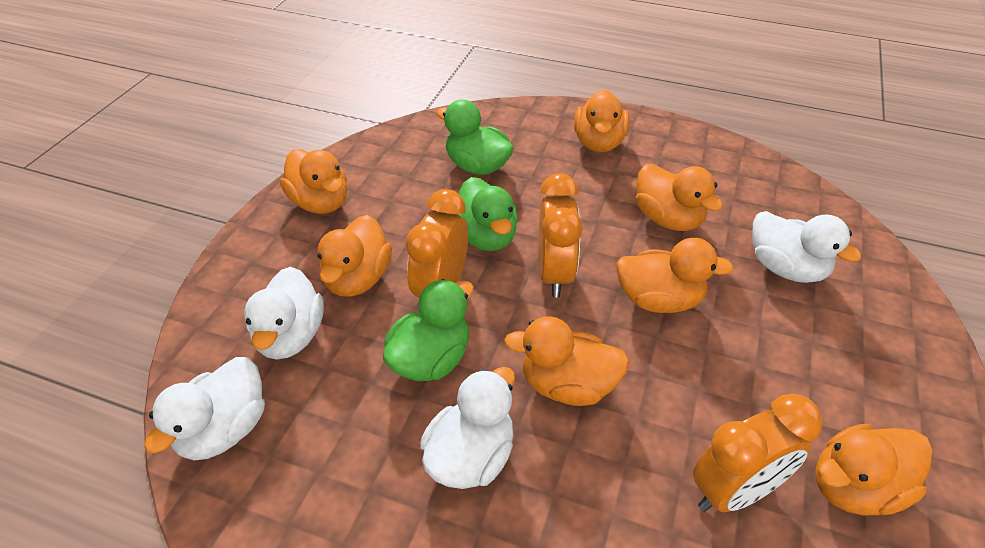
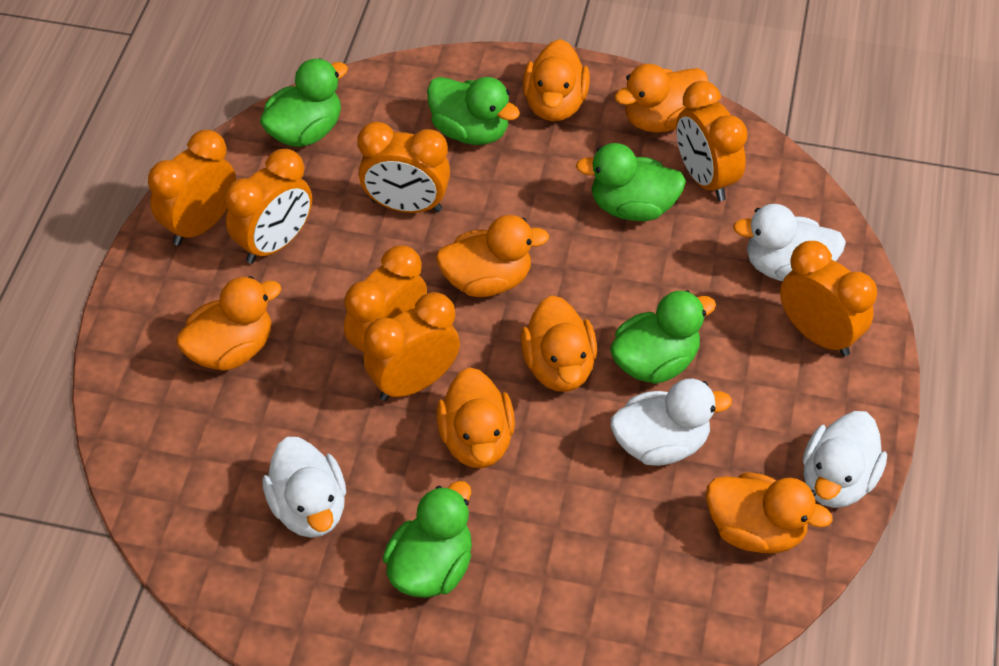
green duck: 3 -> 5
orange clock: 3 -> 7

